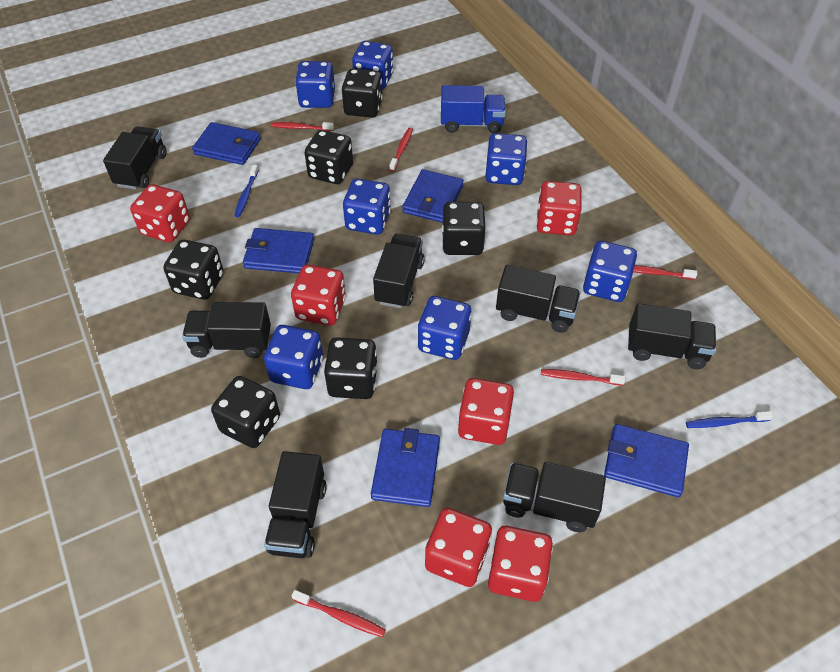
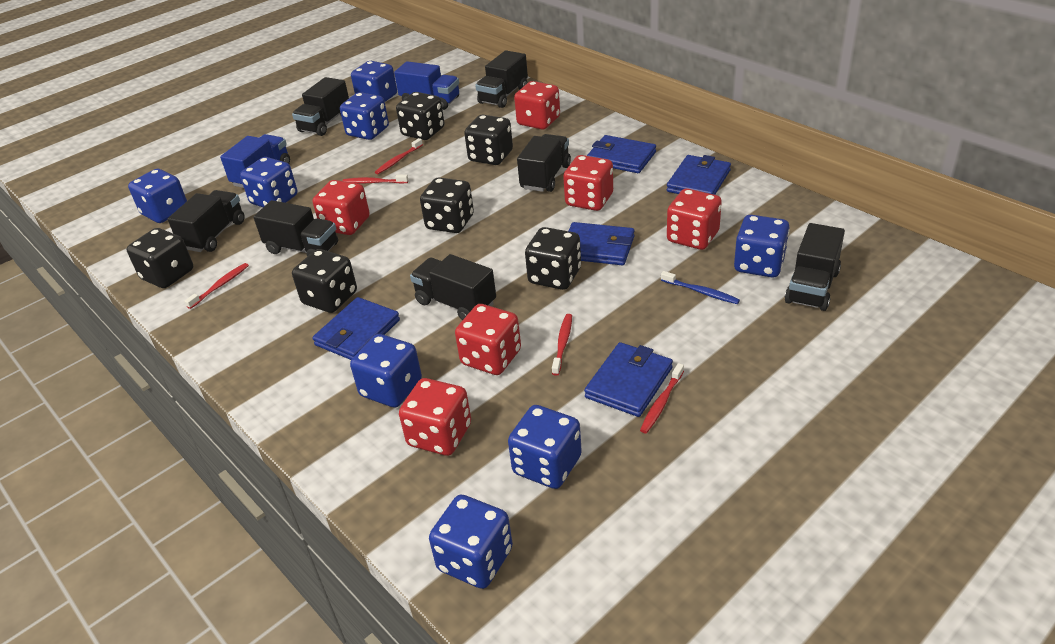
blue dice: 7 -> 8
blue toothbrush: 2 -> 1
blue truck: 1 -> 2

